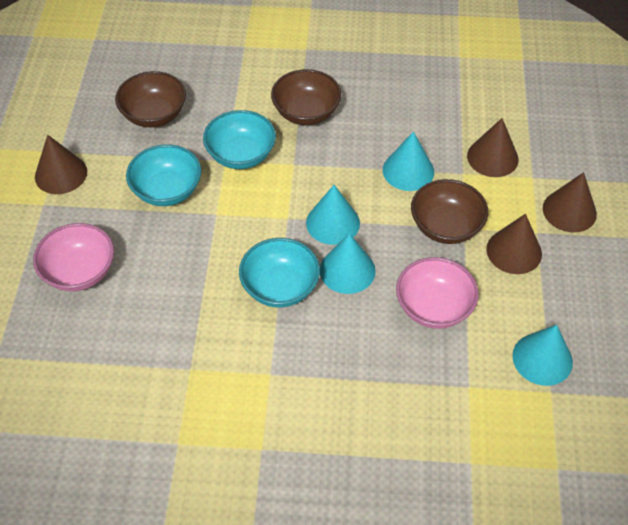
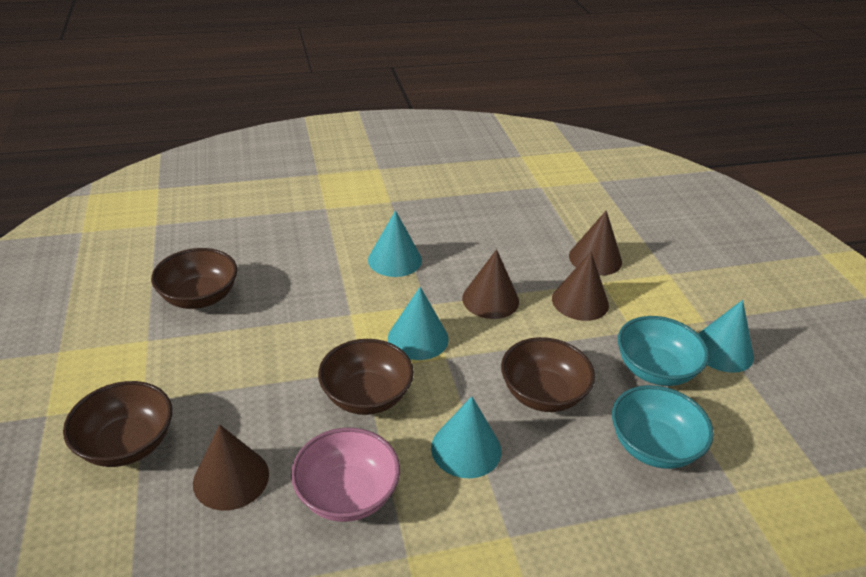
brown bowl: 3 -> 4
pink bowl: 2 -> 1
turquoise bowl: 3 -> 2

